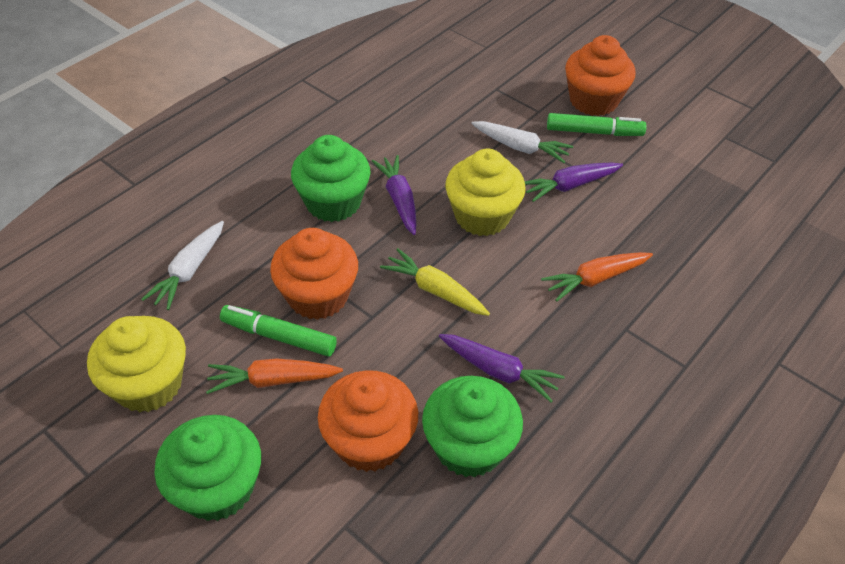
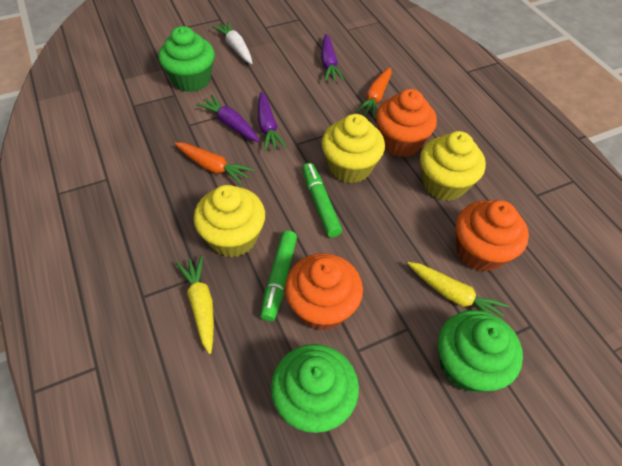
white carrot: 2 -> 1
yellow carrot: 1 -> 2
yellow cupcake: 2 -> 3

